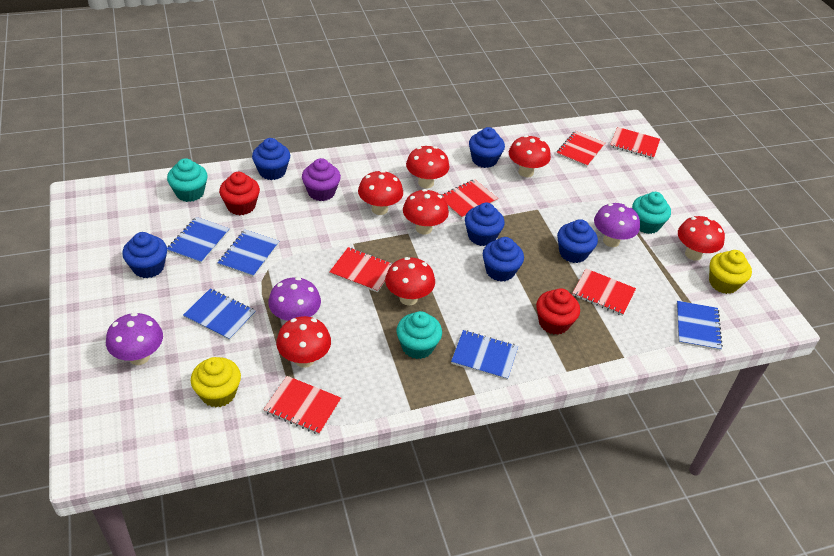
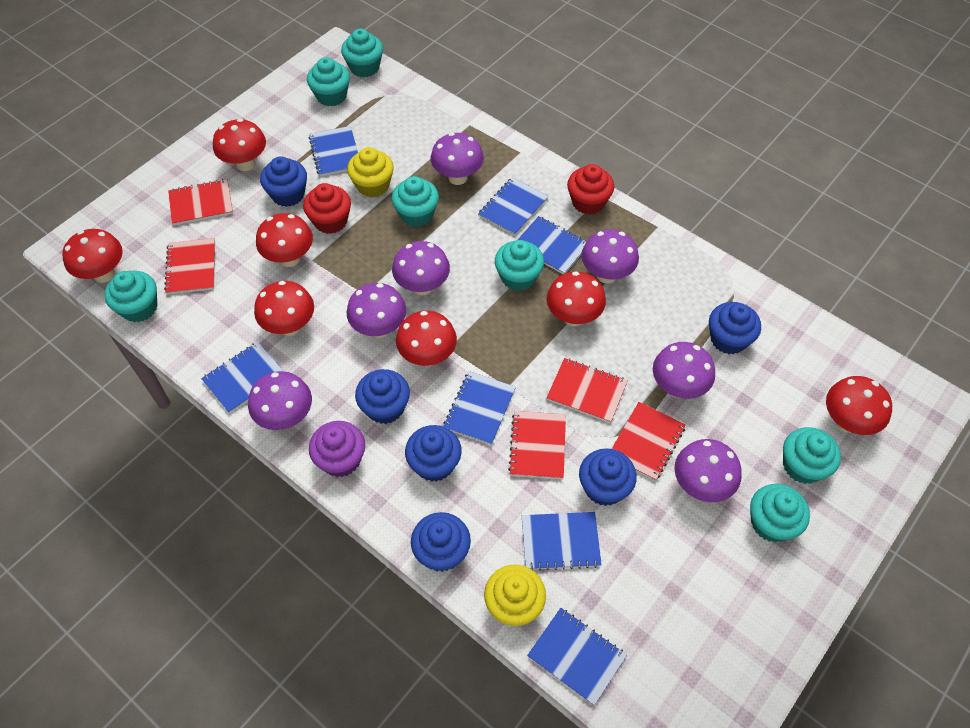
blue notebook: 5 -> 7
purple mushroom: 3 -> 7
red notebook: 6 -> 5
turquoise cupcake: 3 -> 7

